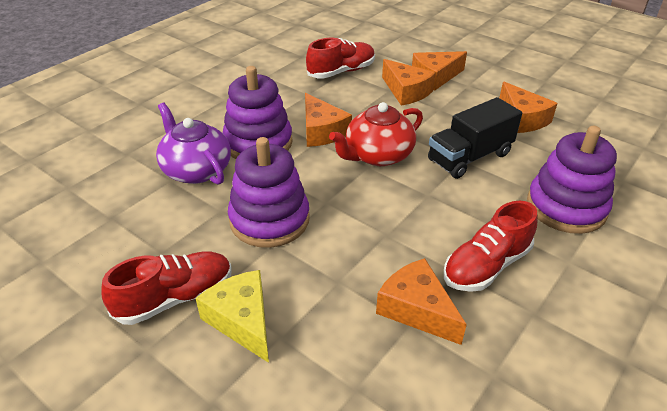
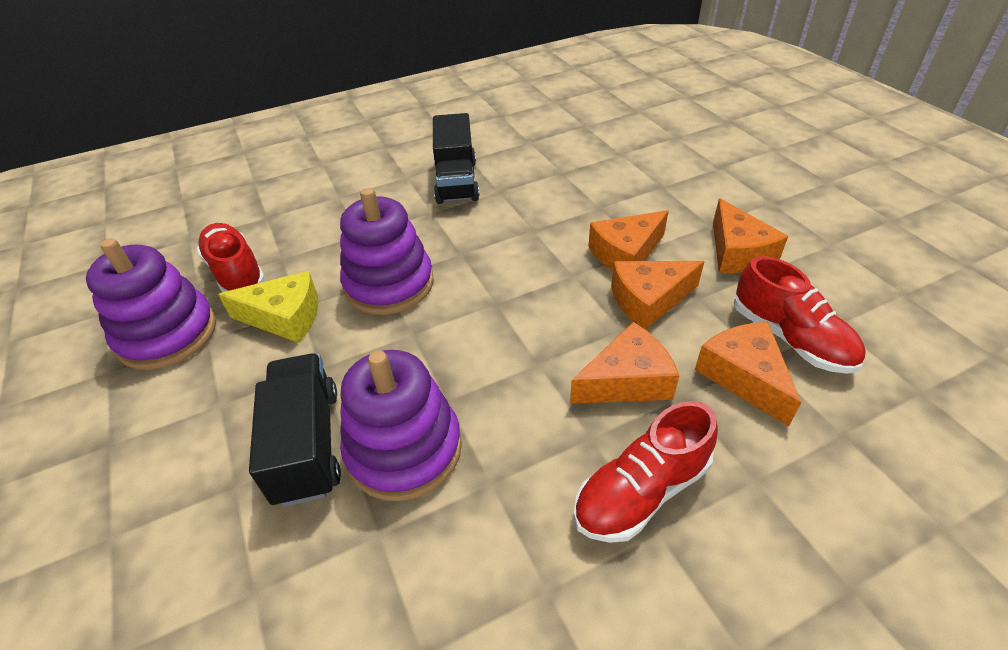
black truck: 1 -> 2
purple teapot: 1 -> 0
red teapot: 1 -> 0

